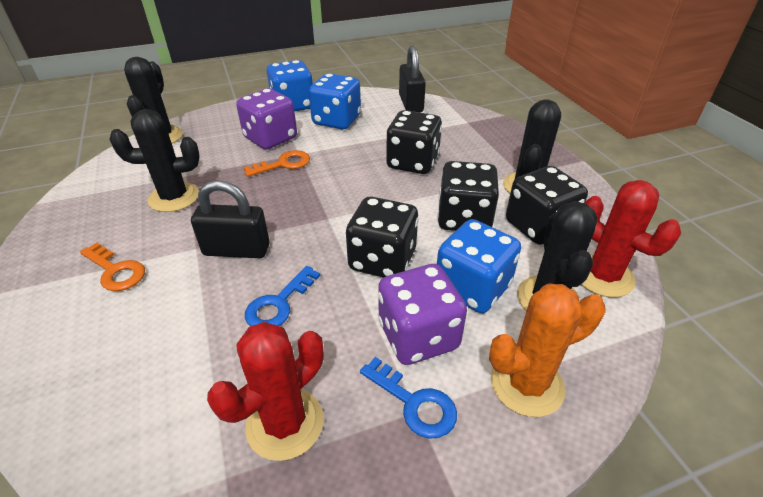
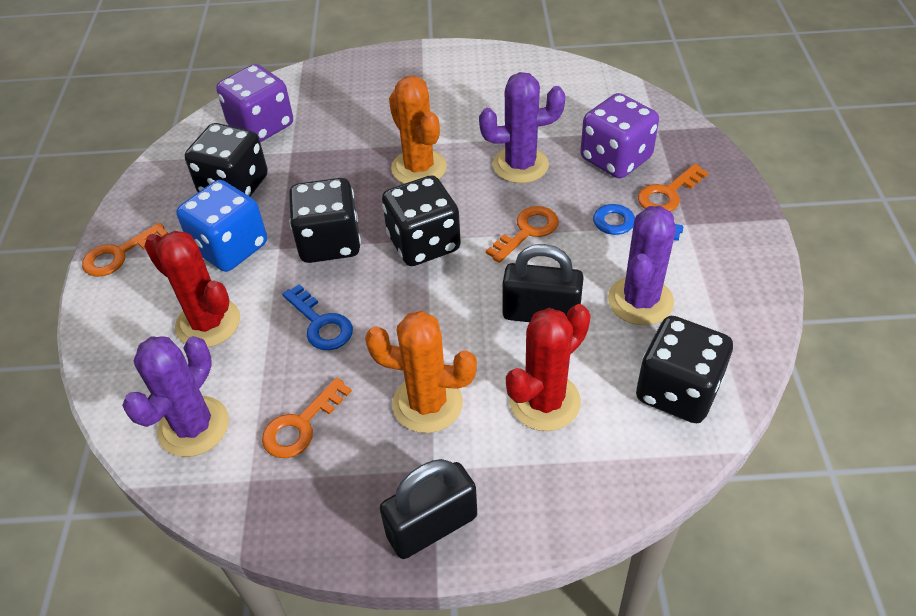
black cactus: 4 -> 0
blue dice: 3 -> 1
orange cactus: 1 -> 2
orange key: 2 -> 4
purple cactus: 0 -> 3

